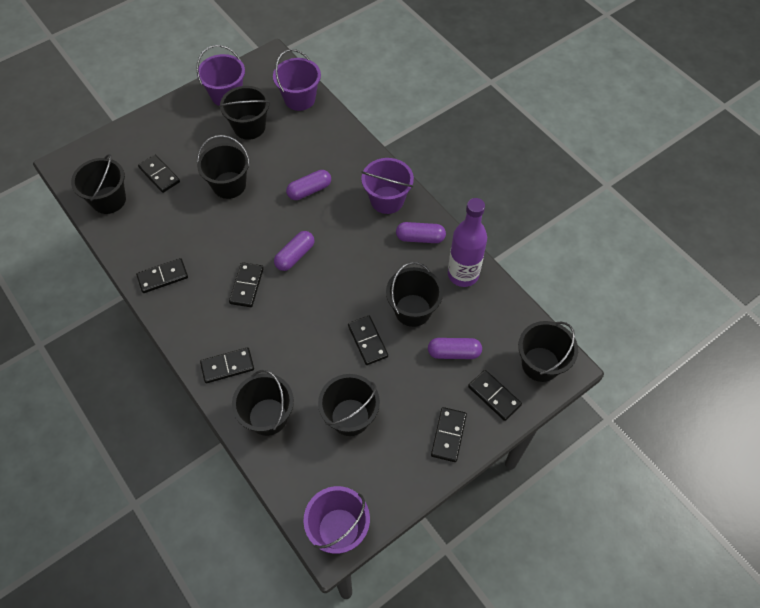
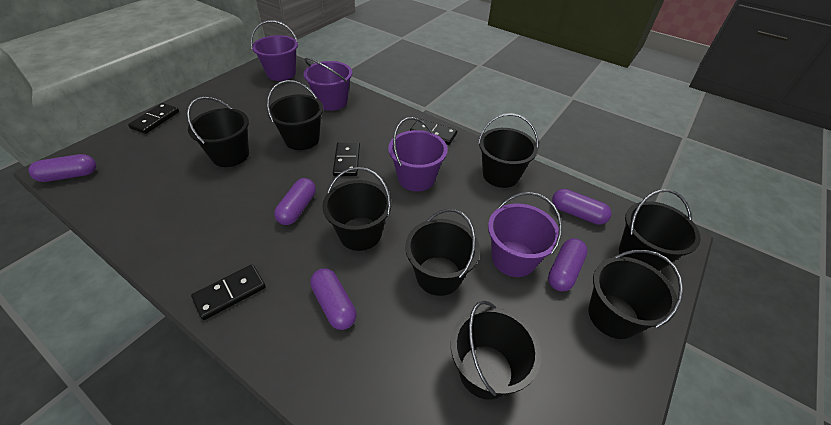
black bucket: 7 -> 8
black domino: 7 -> 4
purple bottle: 1 -> 0
purple capsule: 4 -> 5

